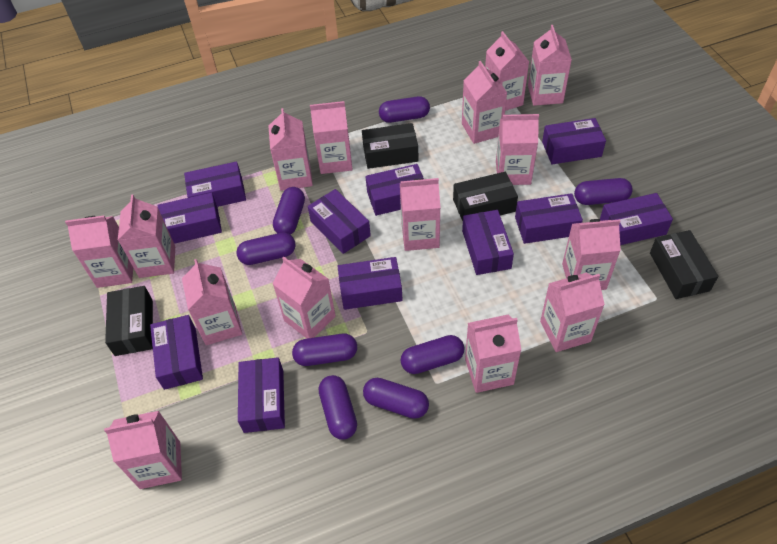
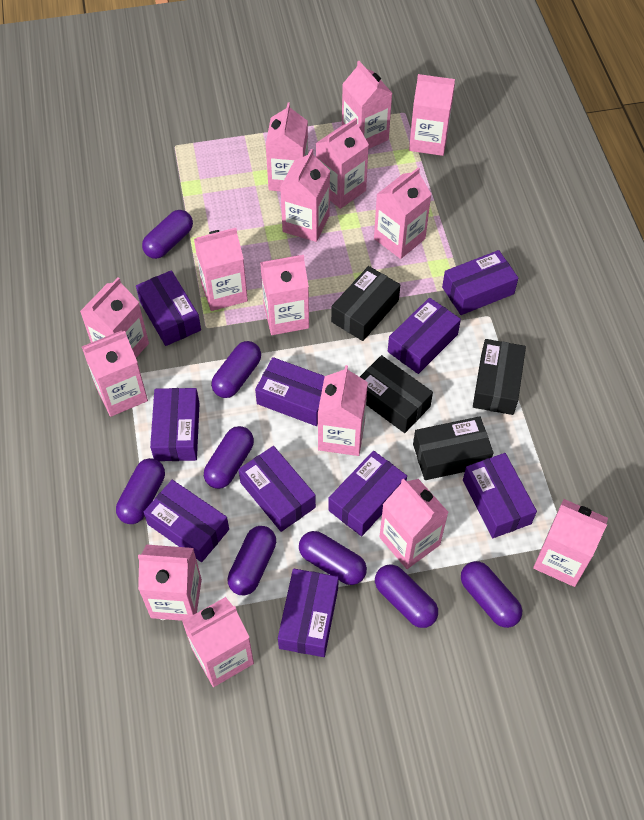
purple box: 11 -> 10

